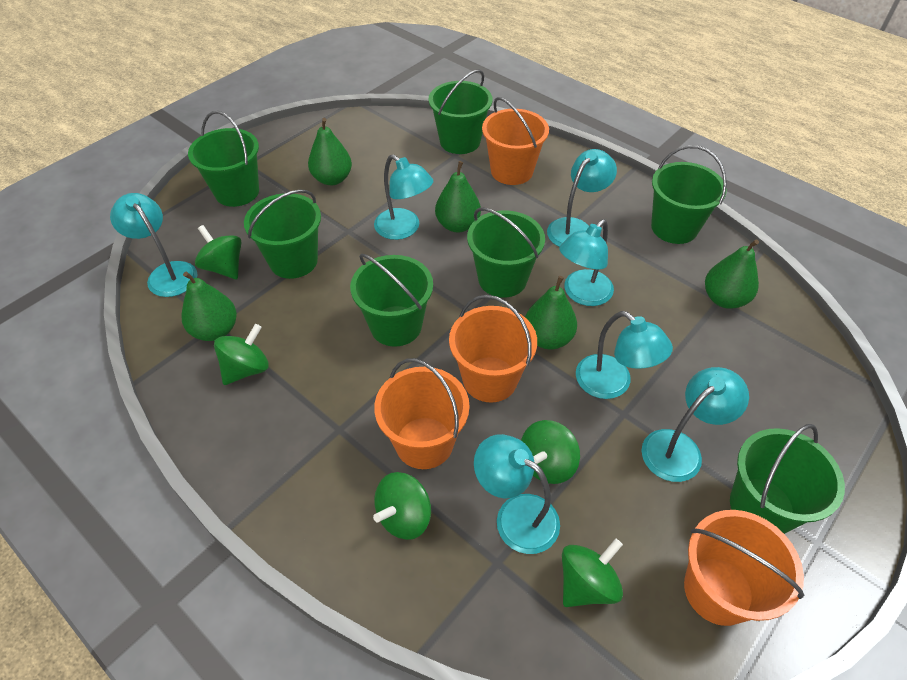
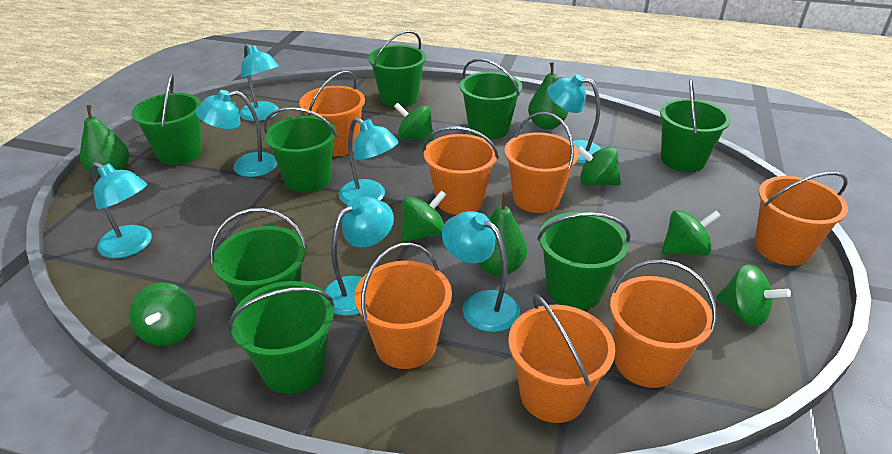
green bucket: 7 -> 8
green pear: 5 -> 3
green spinning top: 5 -> 6
orange bucket: 4 -> 7

